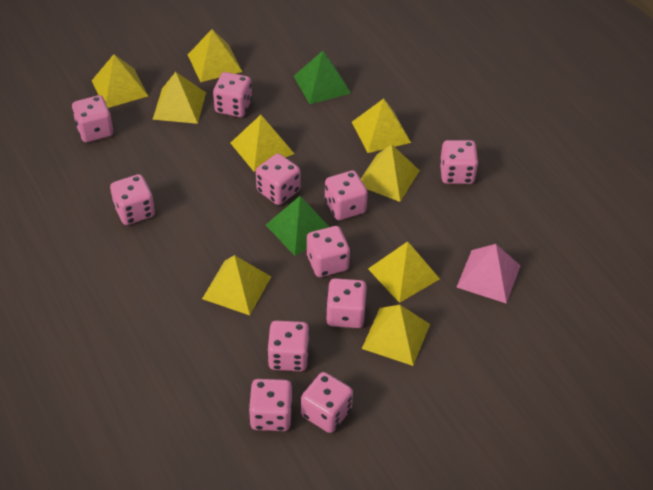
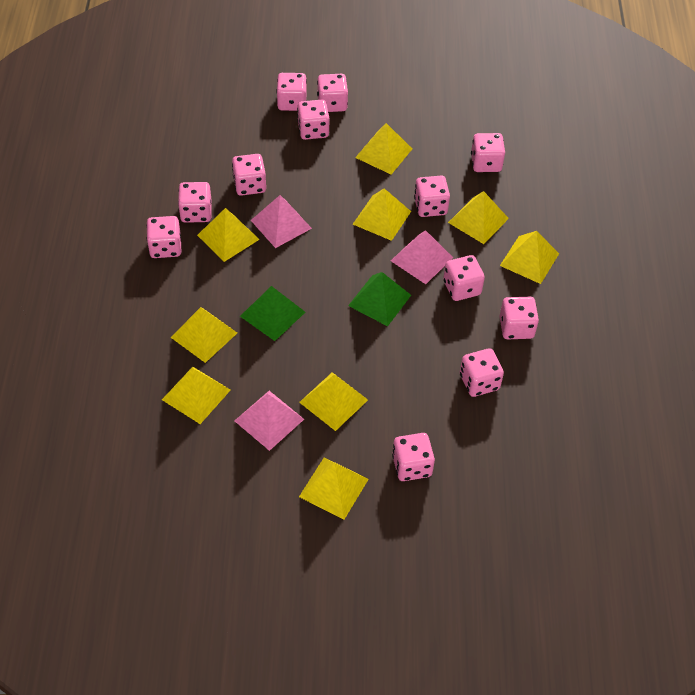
pink dice: 11 -> 12
pink pyramid: 1 -> 3

